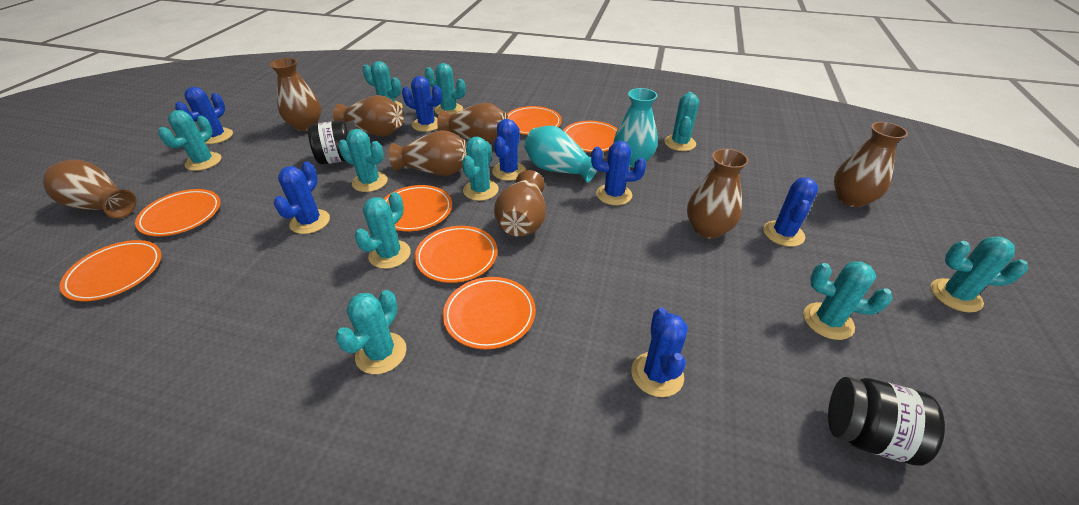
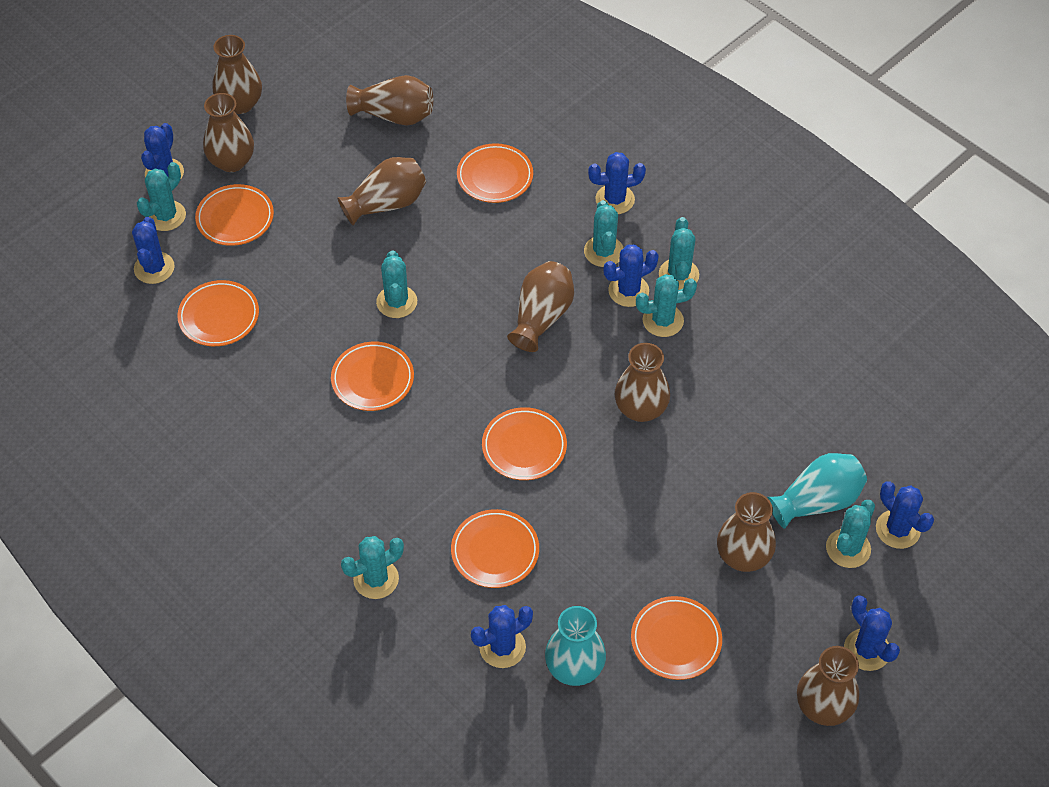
black jar: 2 -> 0
turquoise cactus: 10 -> 7

